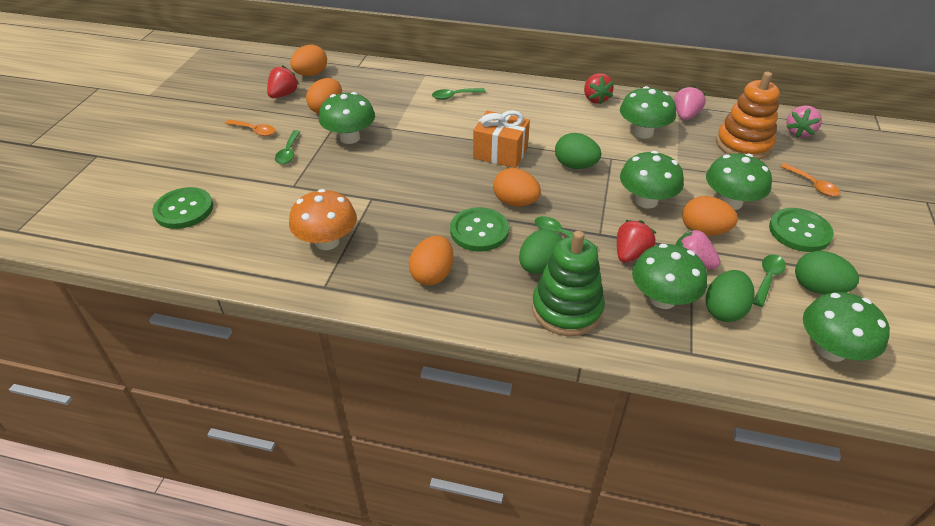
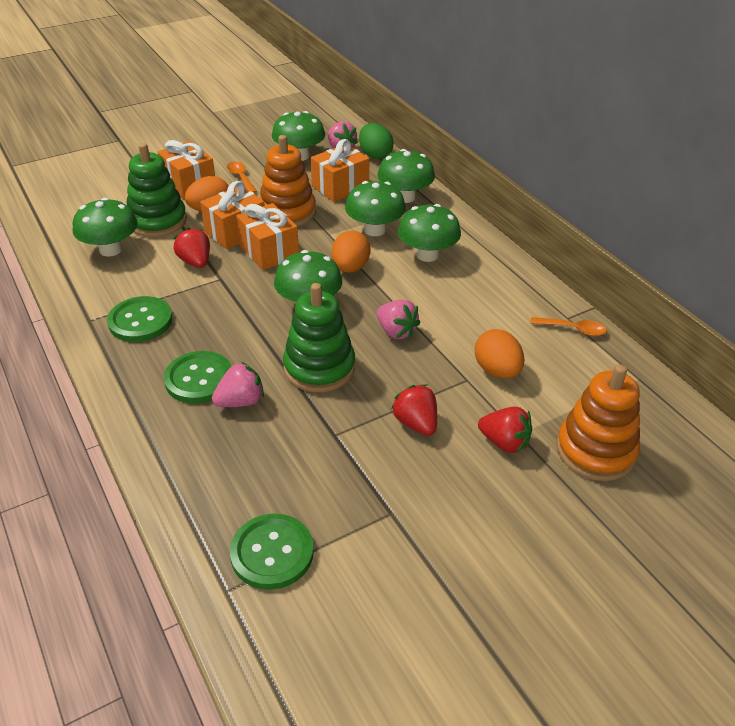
green egg: 4 -> 1
green spoon: 4 -> 0
green stacking toy: 1 -> 2
orange egg: 5 -> 3
orange gift: 1 -> 4
orange mushroom: 1 -> 0
orange stacking toy: 1 -> 2

